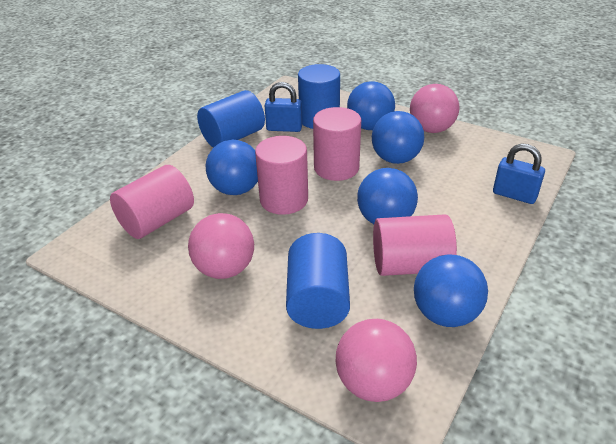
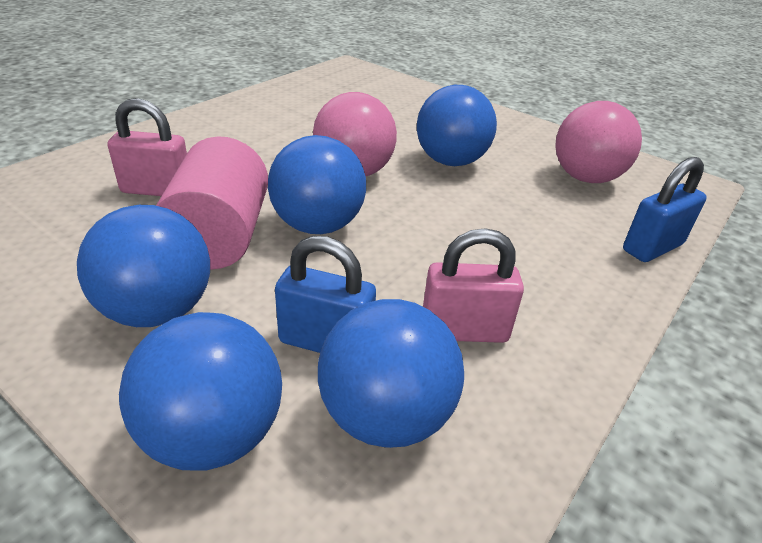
blue cylinder: 3 -> 0
pink ball: 3 -> 2
pink cylinder: 4 -> 1
pink padlock: 0 -> 2

